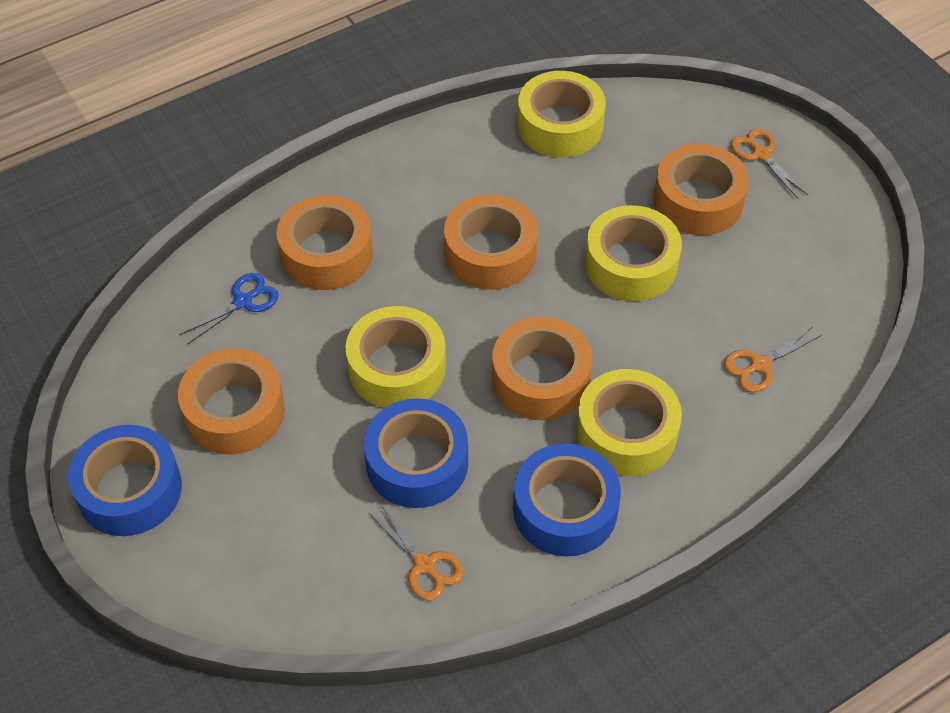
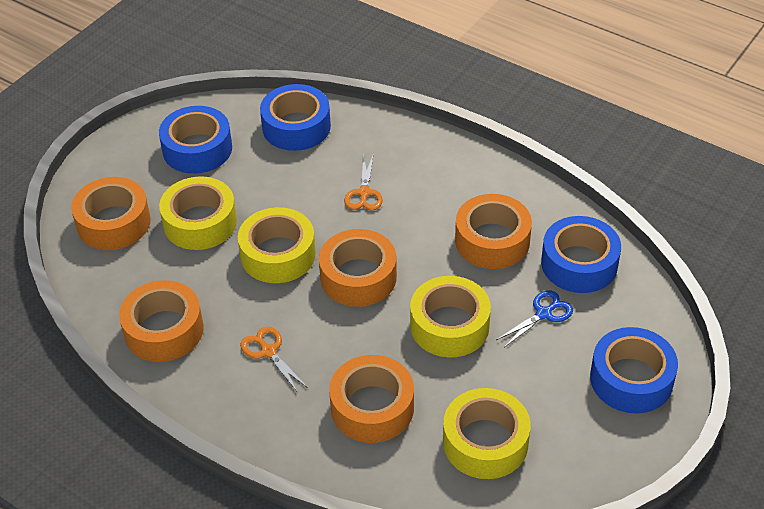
blue tape: 3 -> 4
orange scissors: 3 -> 2

